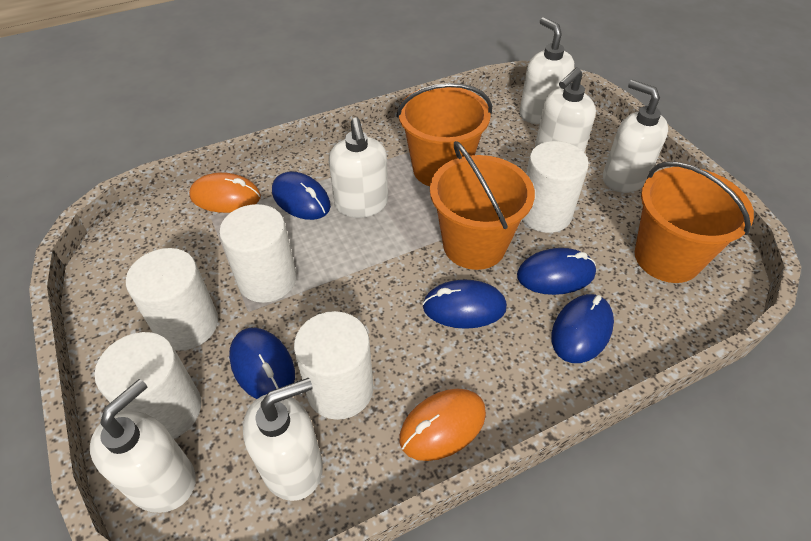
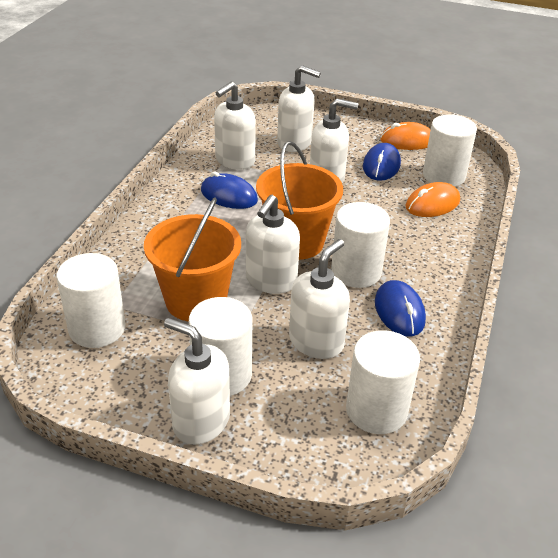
blue mouse: 5 -> 3
orange bucket: 3 -> 2

